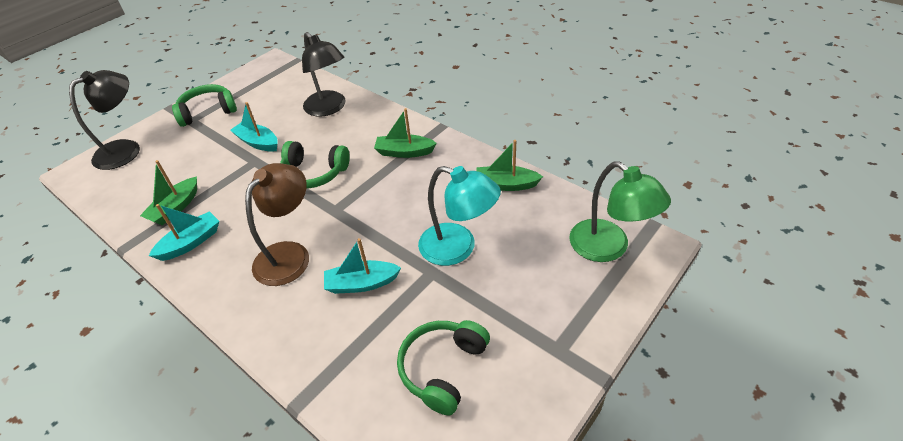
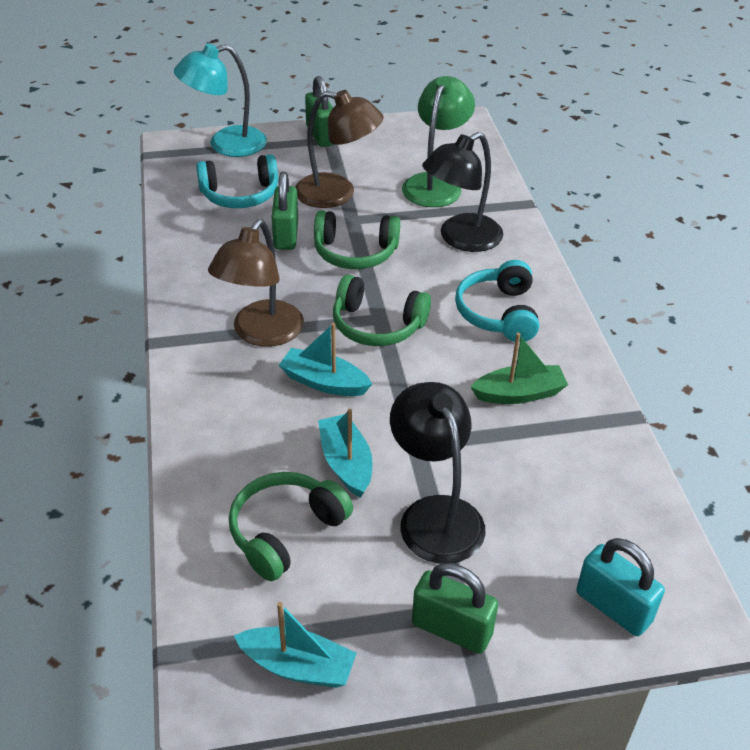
brown lamp: 1 -> 2
green boat: 3 -> 1
green padlock: 0 -> 3
turquoise headphones: 0 -> 2
turquoise padlock: 0 -> 1

